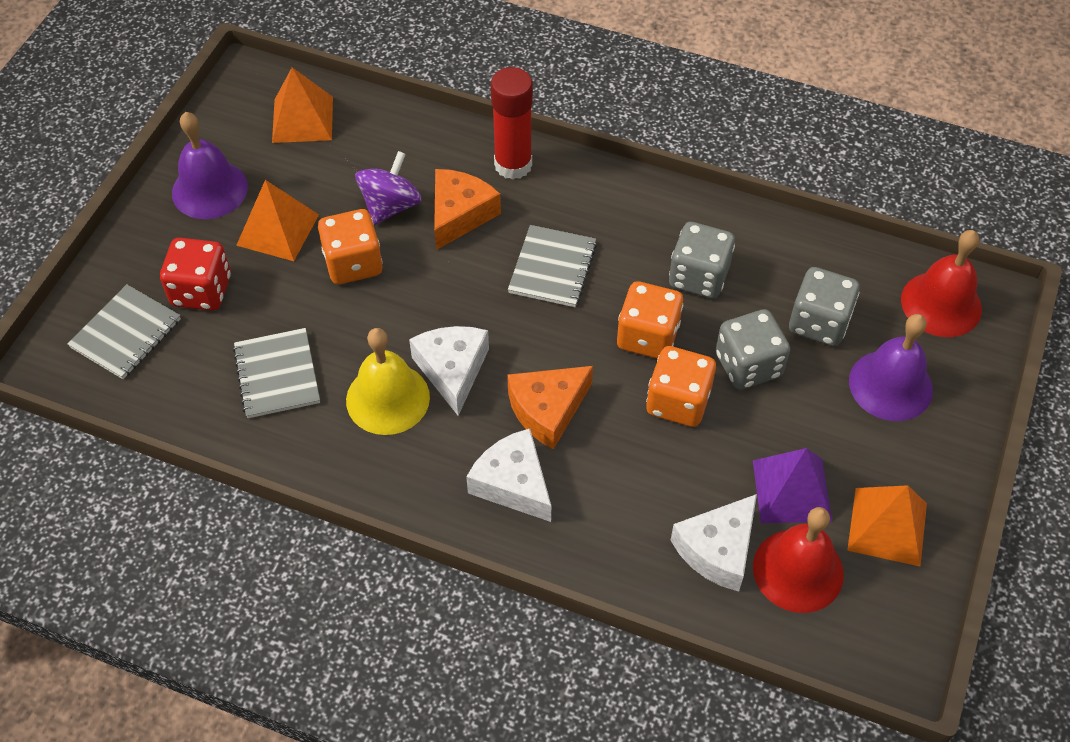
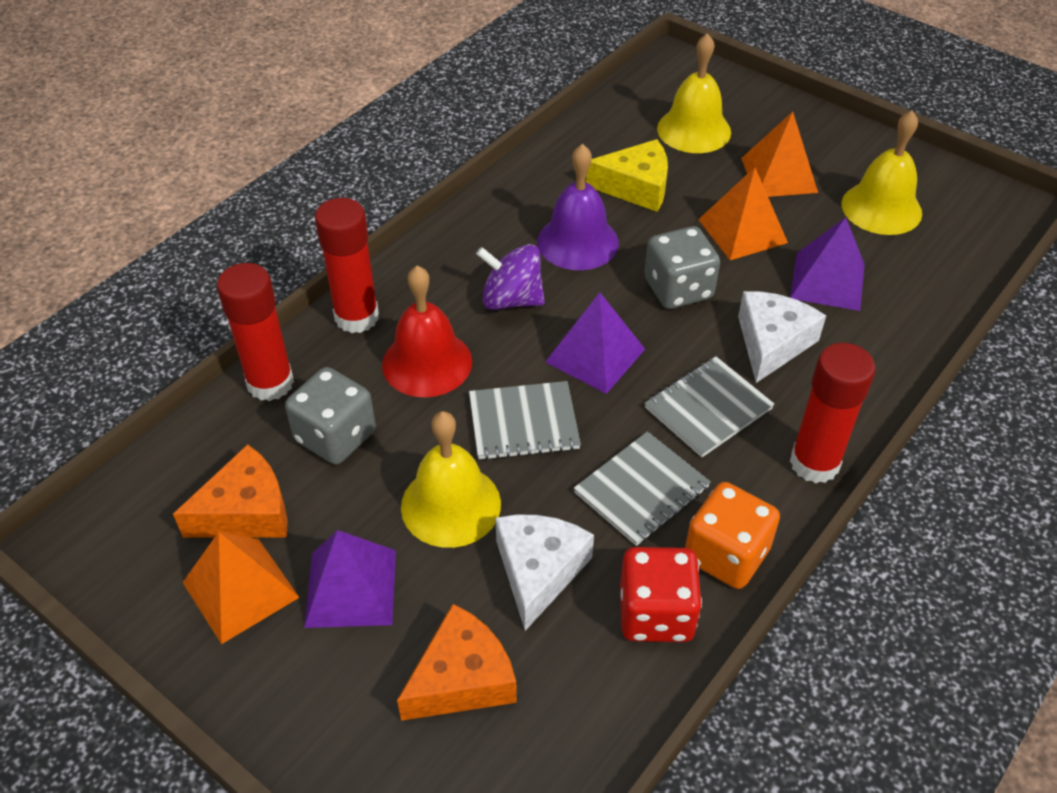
grey dice: 3 -> 2
orange dice: 3 -> 1
purple bell: 2 -> 1
purple pyramid: 1 -> 3
red bell: 2 -> 1
red glue stick: 1 -> 3
white cheese: 3 -> 2
yellow bell: 1 -> 3
yellow cheese: 0 -> 1

